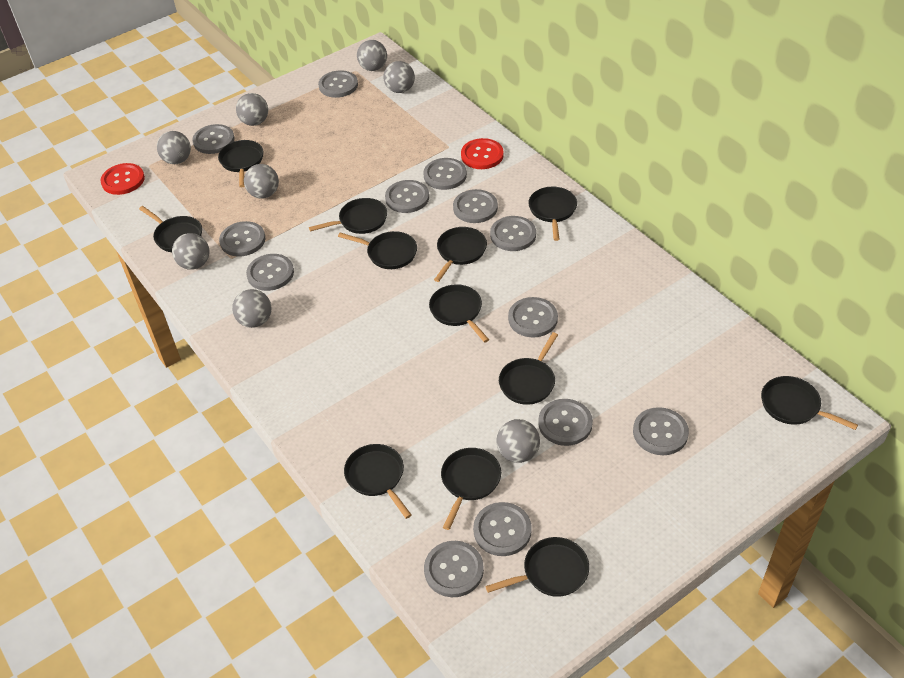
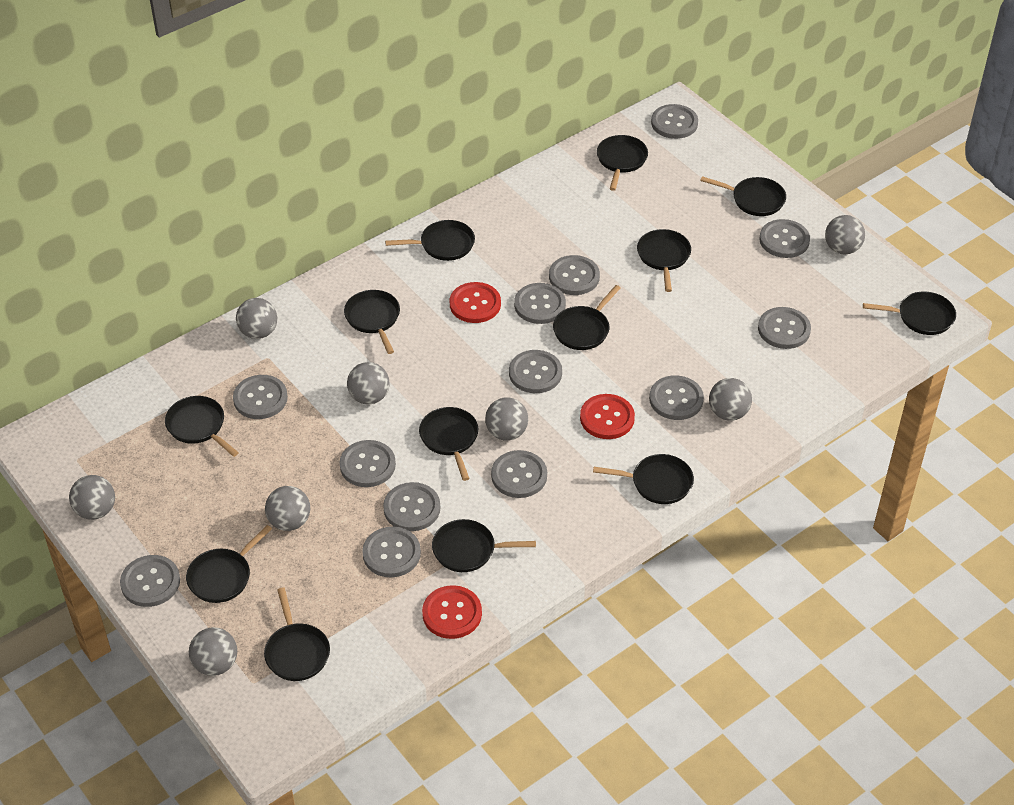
black pan: 12 -> 13
red button: 2 -> 3

